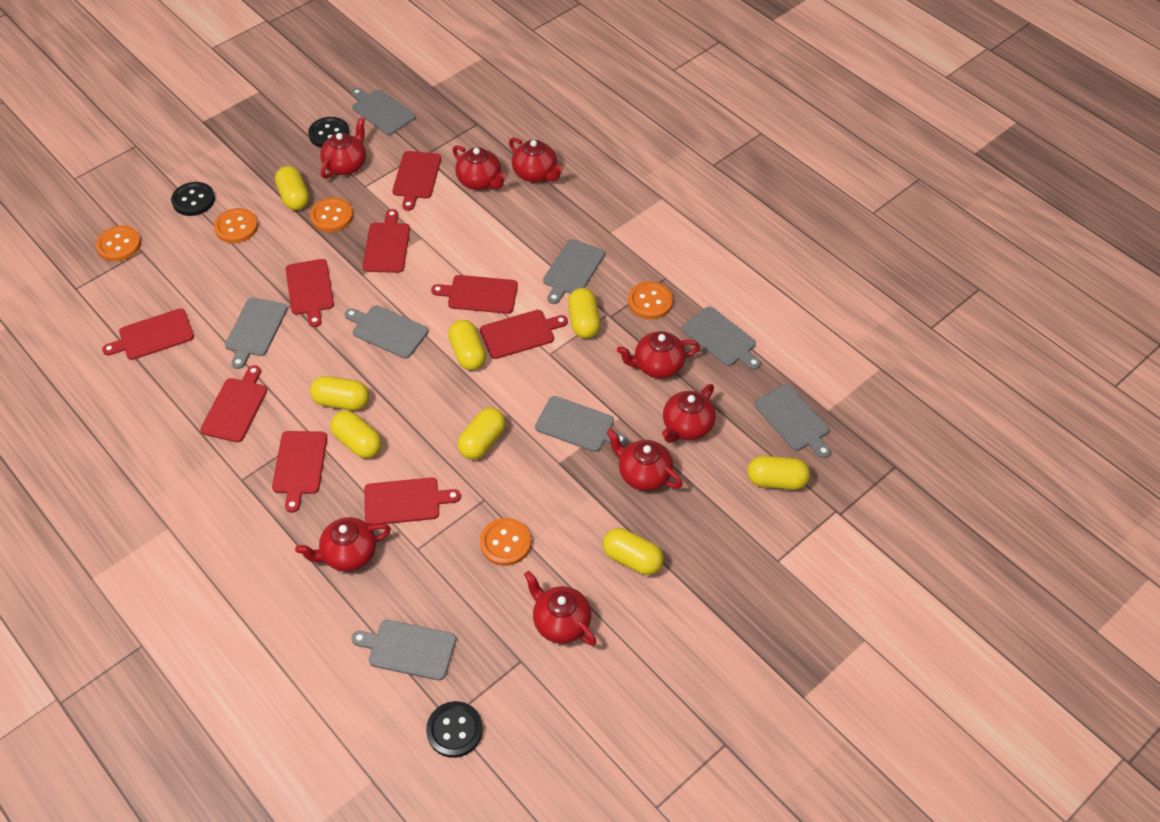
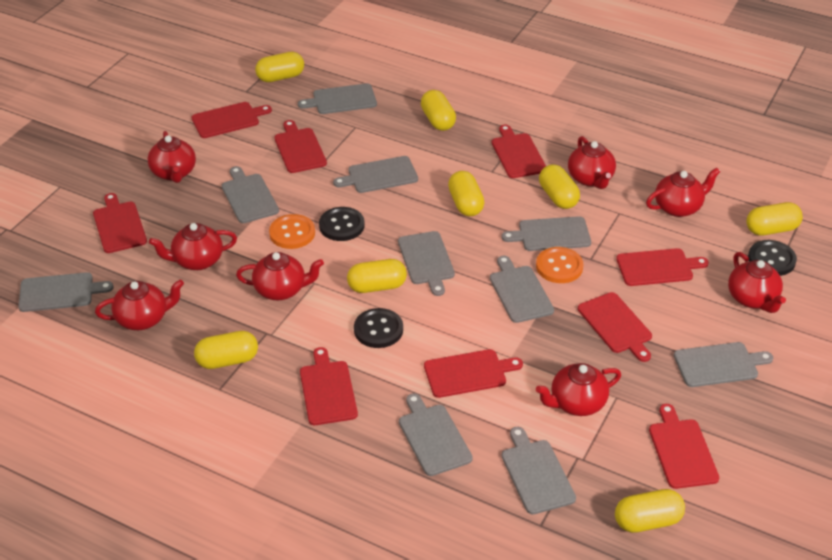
grey cutting board: 8 -> 10
orange button: 5 -> 2

